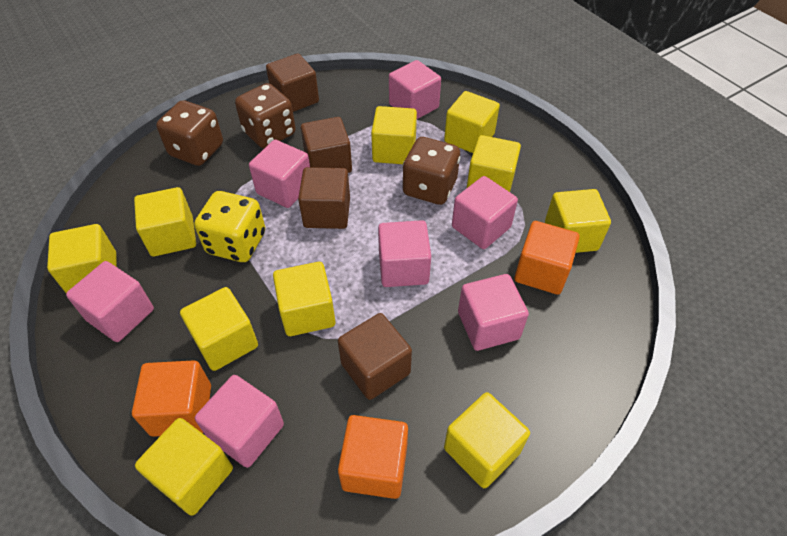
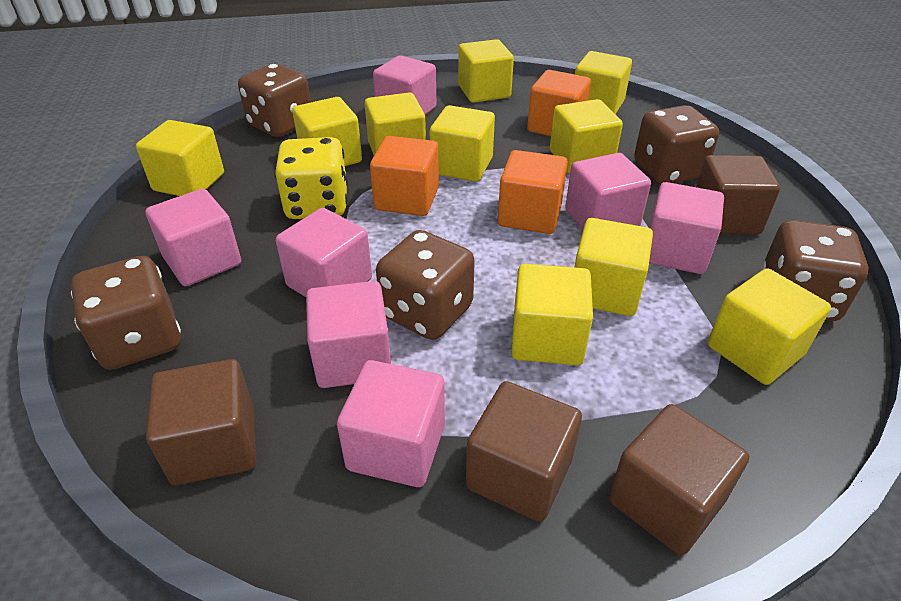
brown dice: 3 -> 5

